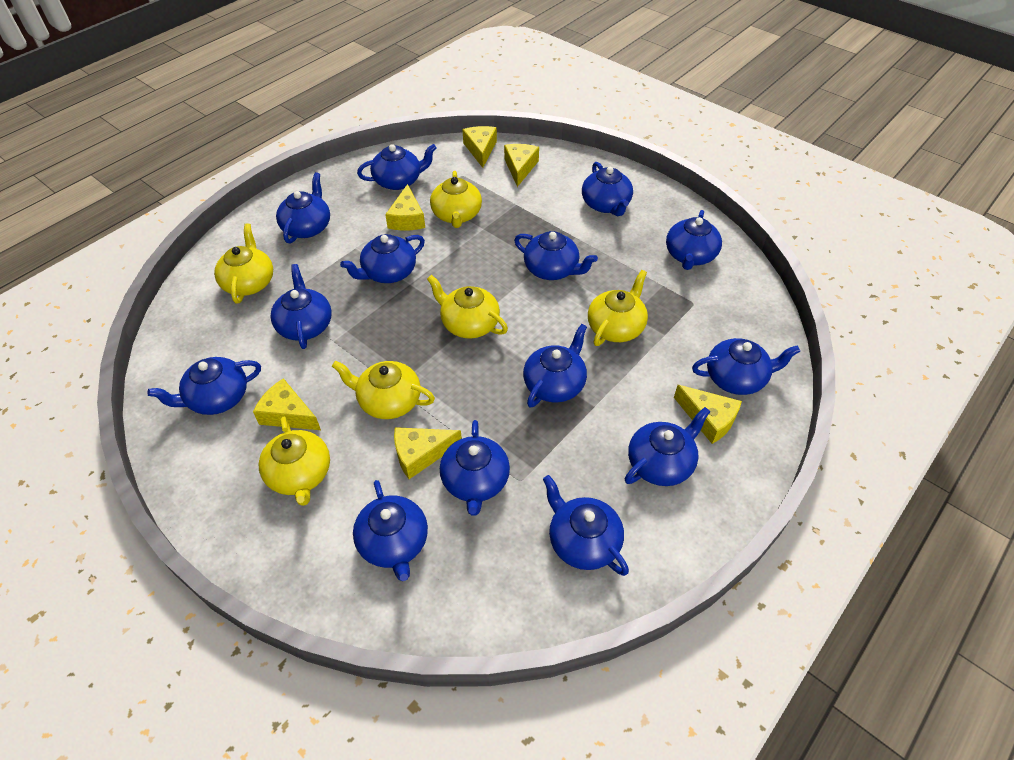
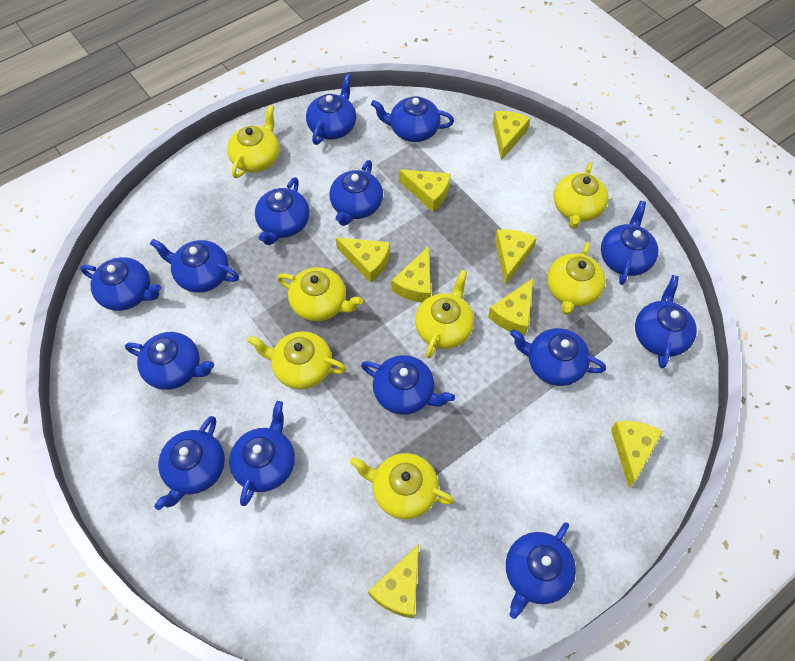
yellow cheese: 6 -> 8
yellow teapot: 6 -> 7

